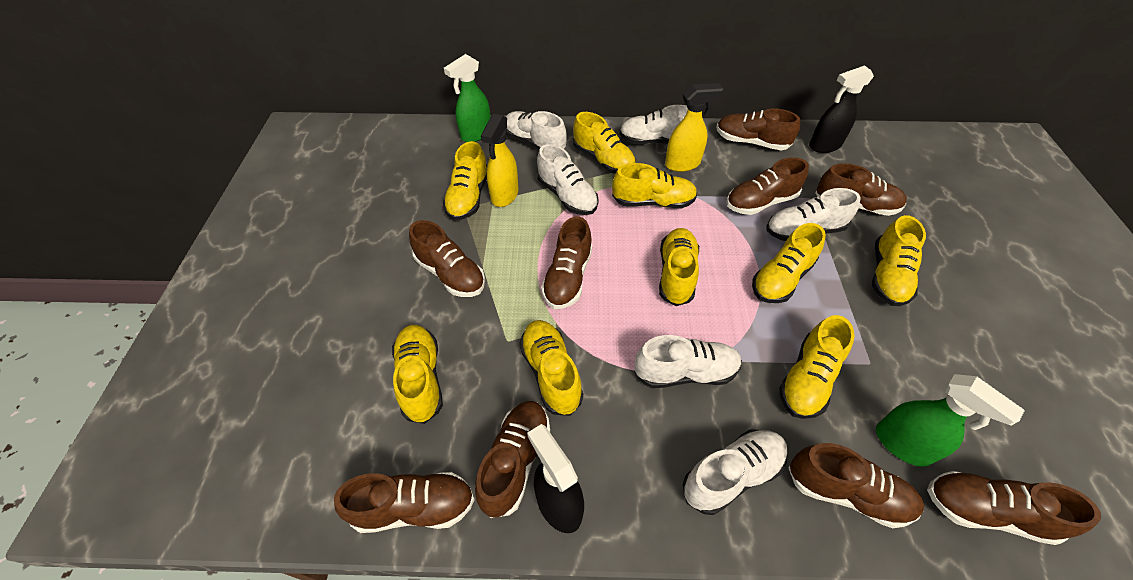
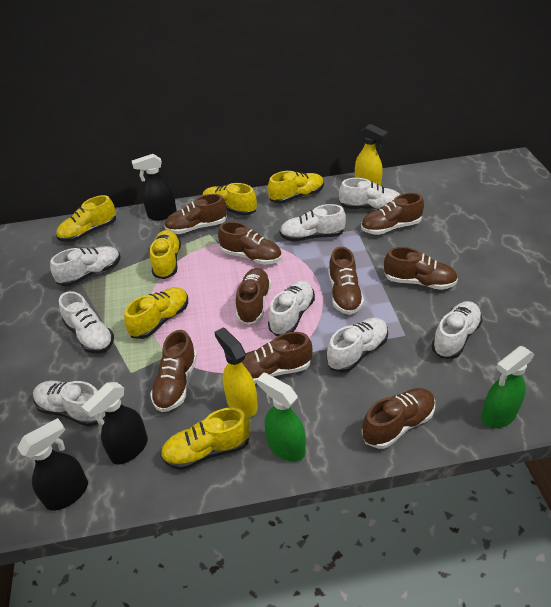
black spray bottle: 2 -> 3
white shoe: 6 -> 8
yellow shoe: 9 -> 6

